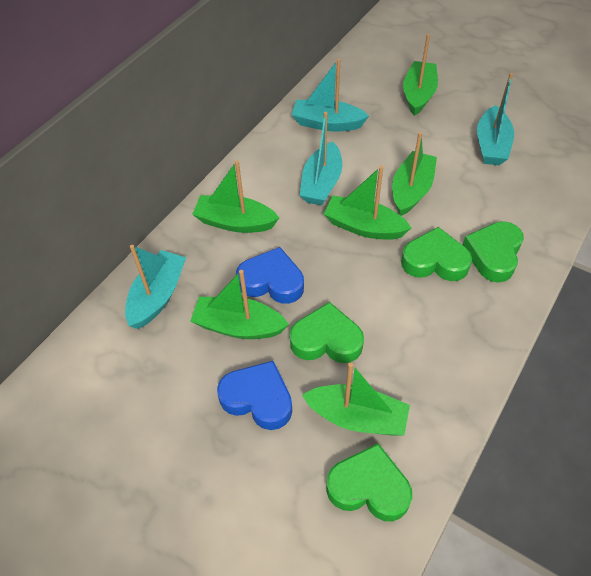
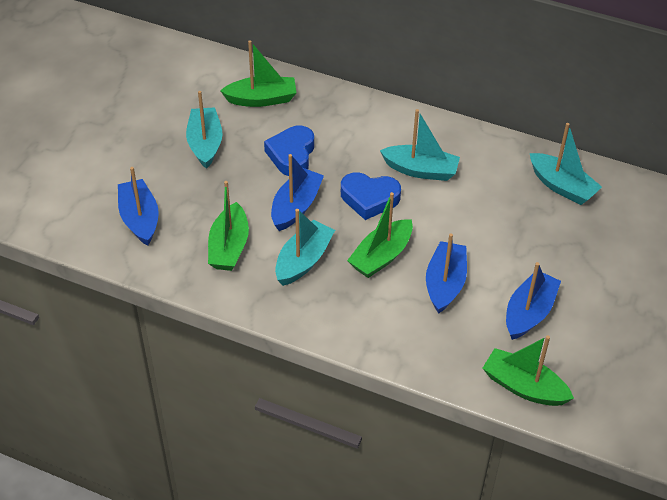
blue boat: 0 -> 4
green boat: 6 -> 4
green heart: 4 -> 0

